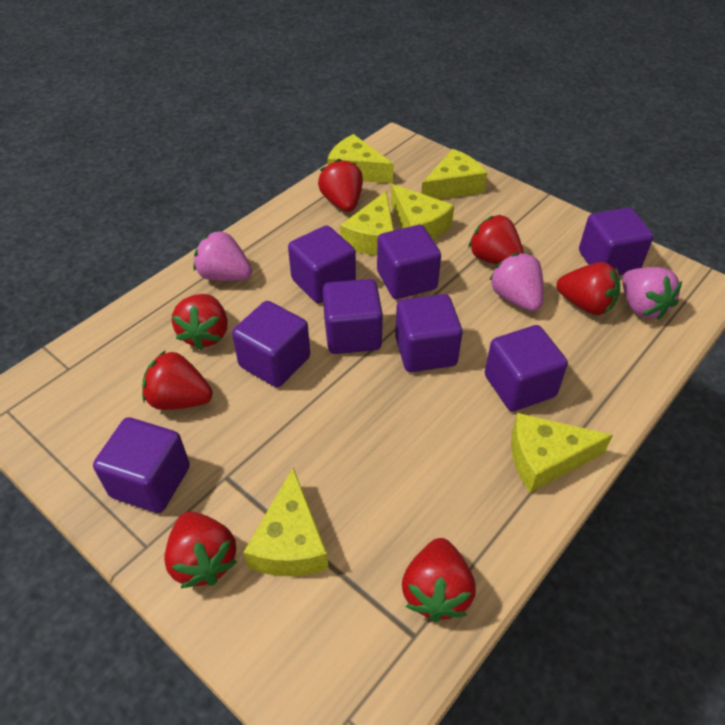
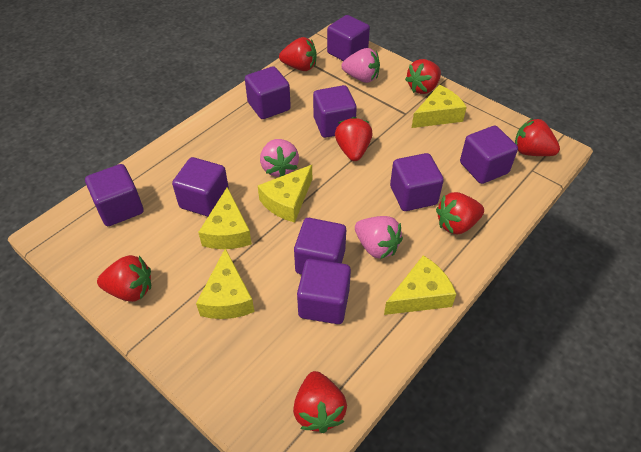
purple cube: 8 -> 9
yellow cheese: 6 -> 5

